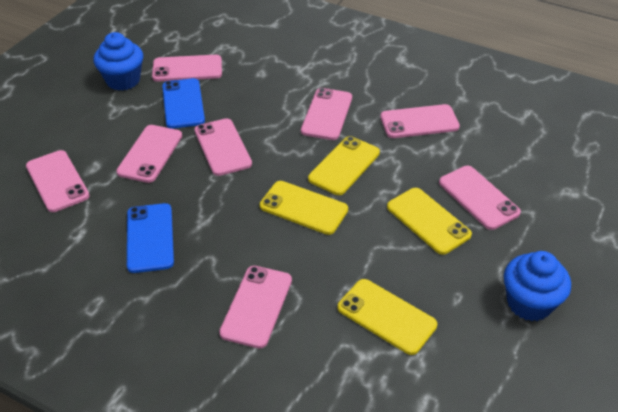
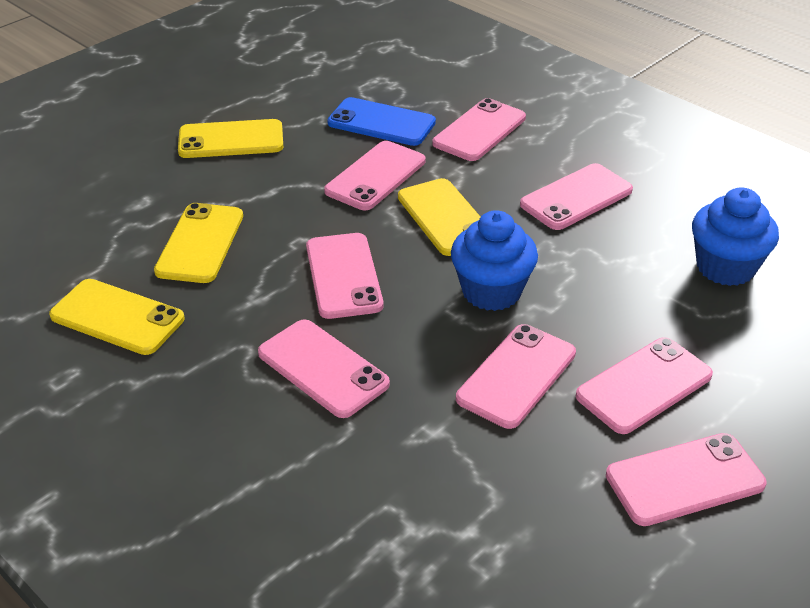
blue phone: 2 -> 1

